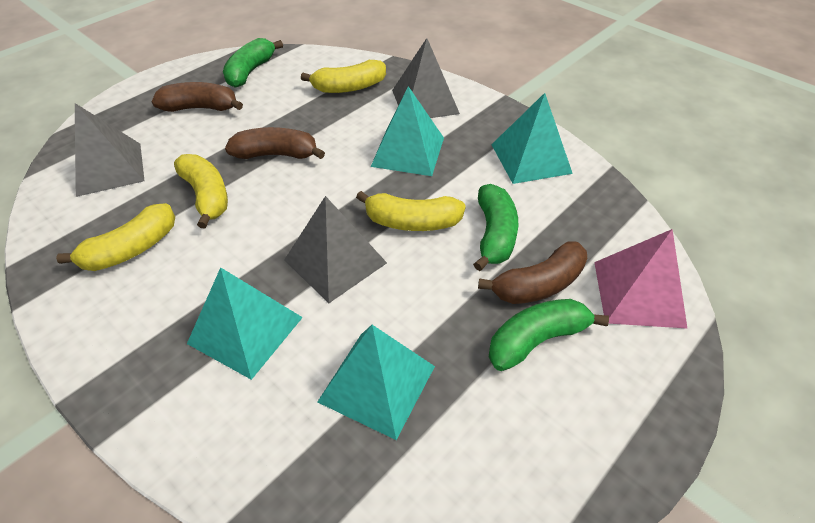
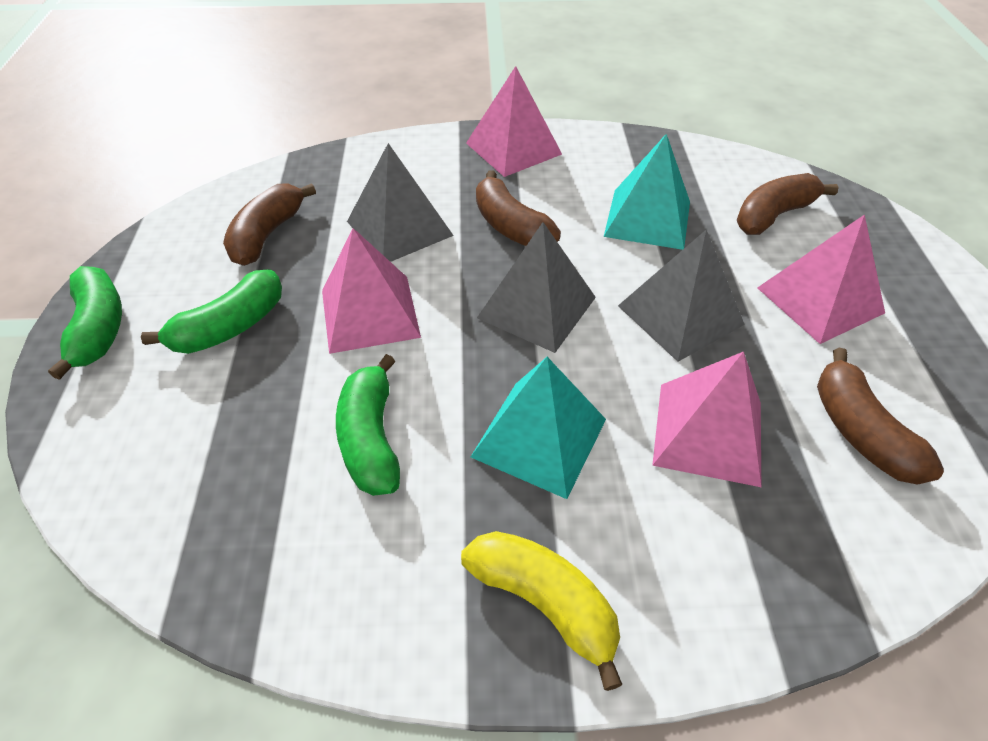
brown banana: 3 -> 4
pink pyramid: 1 -> 4
turquoise pyramid: 4 -> 2
yellow banana: 4 -> 1

